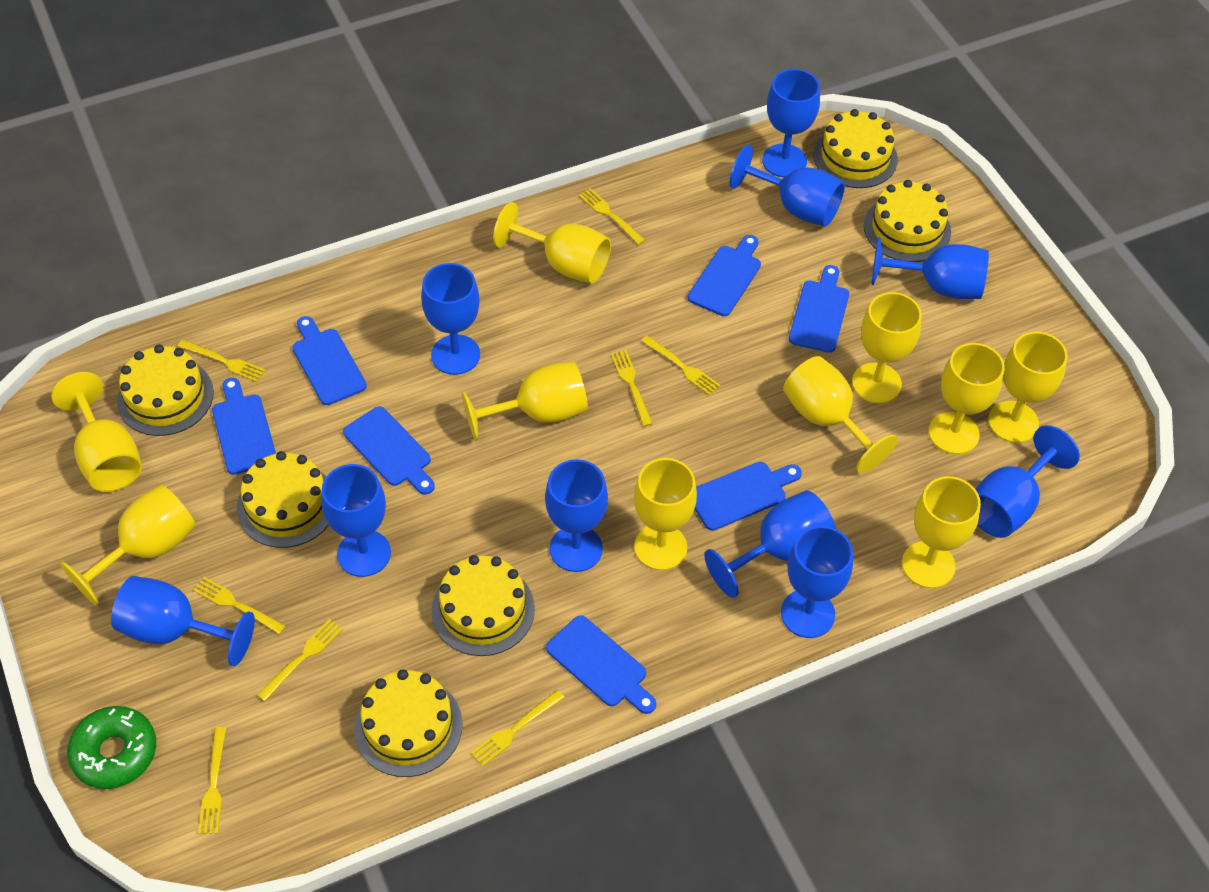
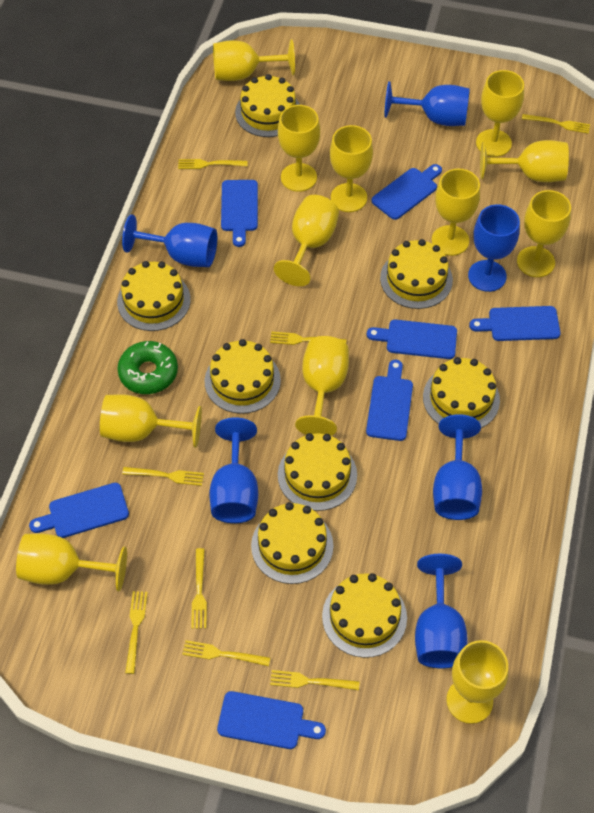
blue goblet: 10 -> 6
yellow cake: 6 -> 8
yellow goblet: 10 -> 12

